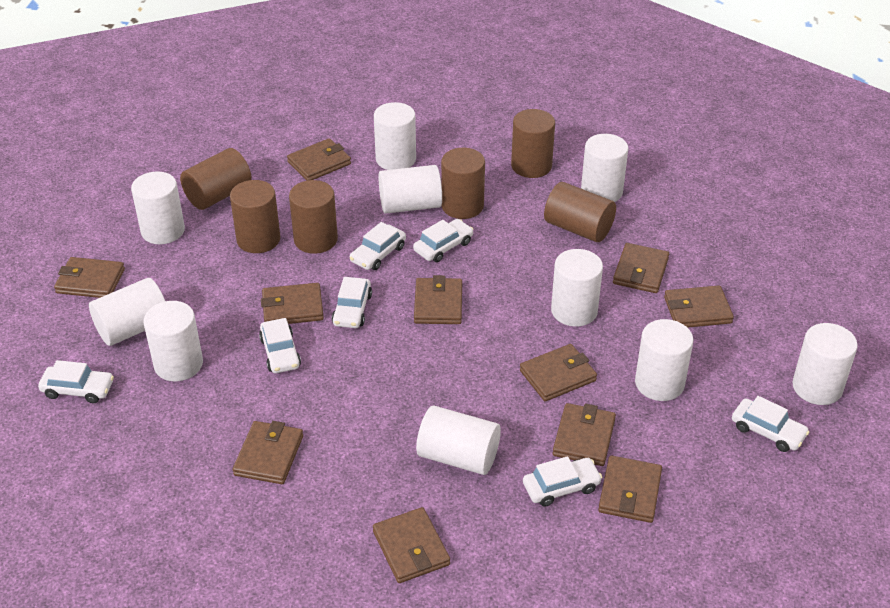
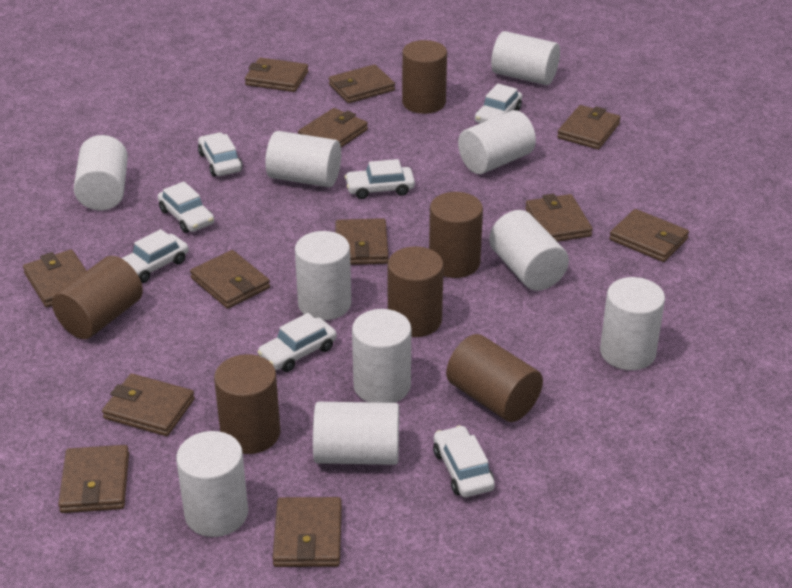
brown wallet: 11 -> 12

